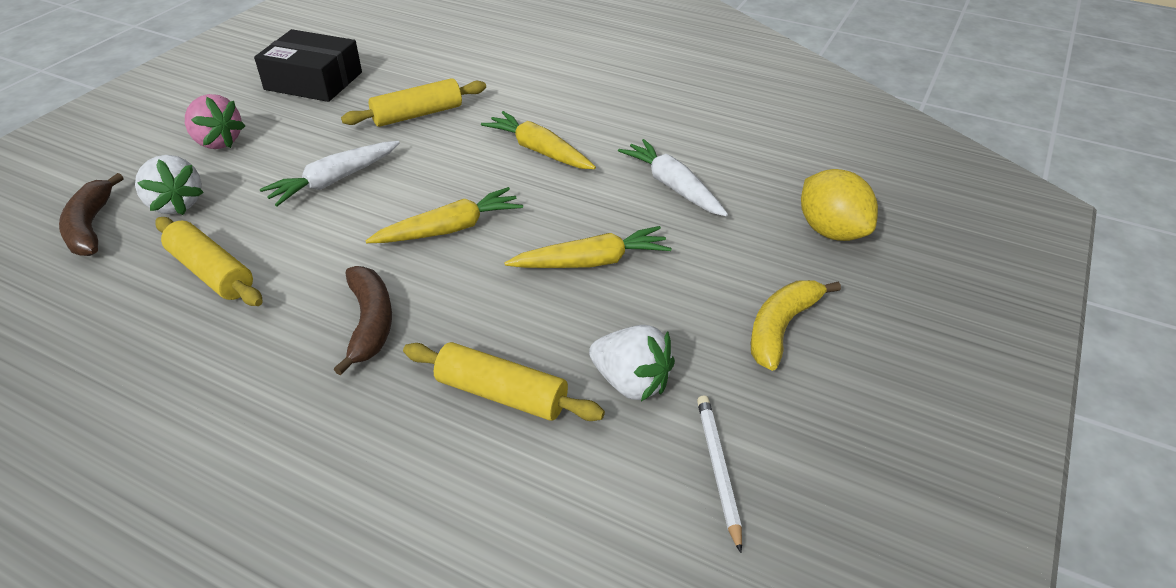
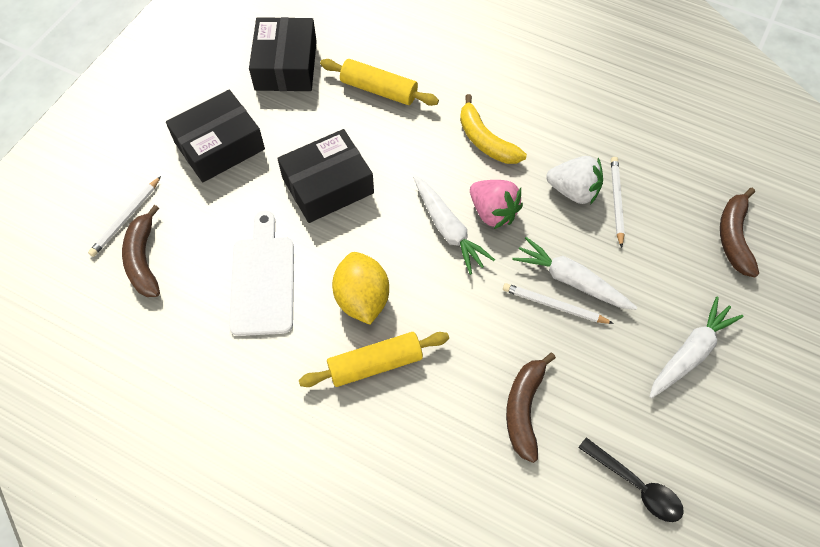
black box: 1 -> 3
black spoon: 0 -> 1
brown banana: 2 -> 3
white carrot: 2 -> 3
white cutting board: 0 -> 1
white pencil: 1 -> 3
white strawberry: 2 -> 1
yellow carrot: 3 -> 0
yellow rolling pin: 3 -> 2

